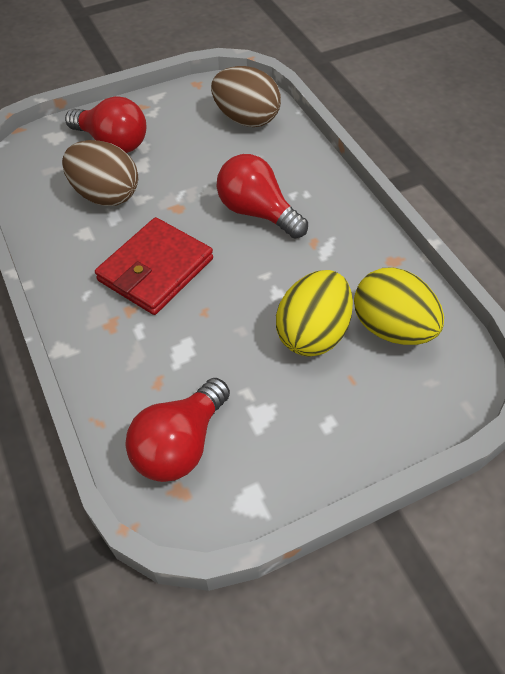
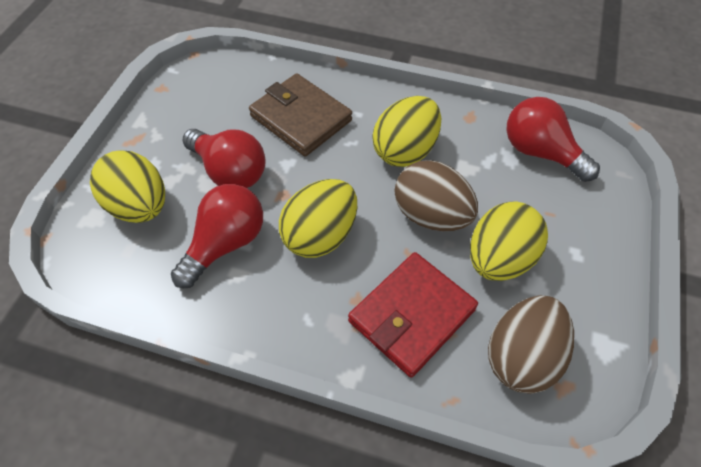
brown wallet: 0 -> 1
yellow egg: 2 -> 4

